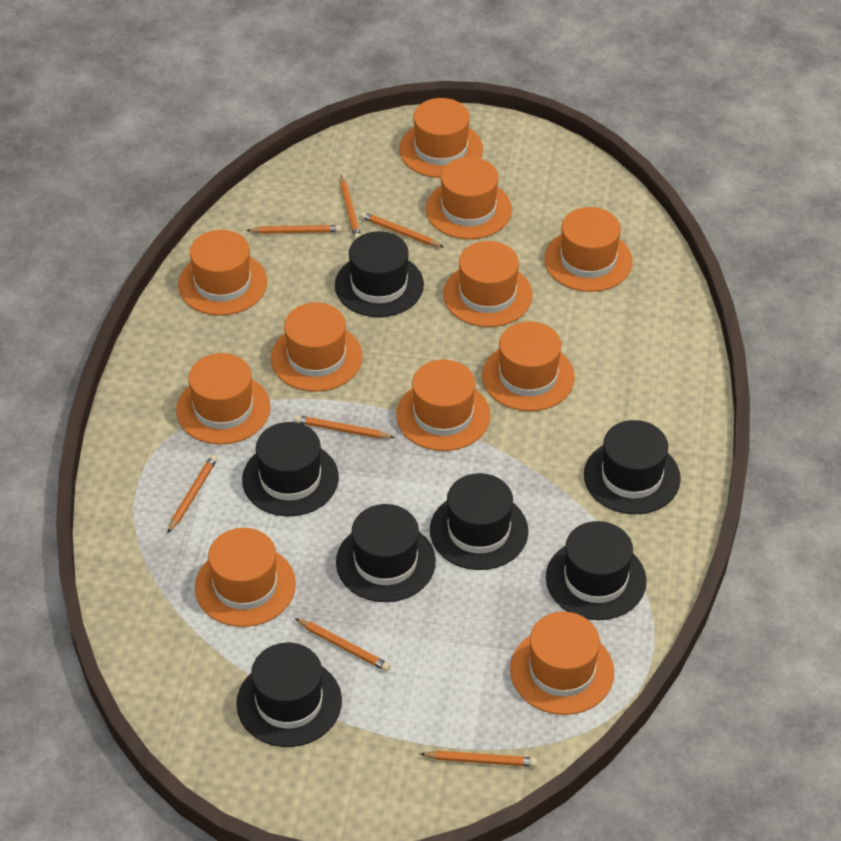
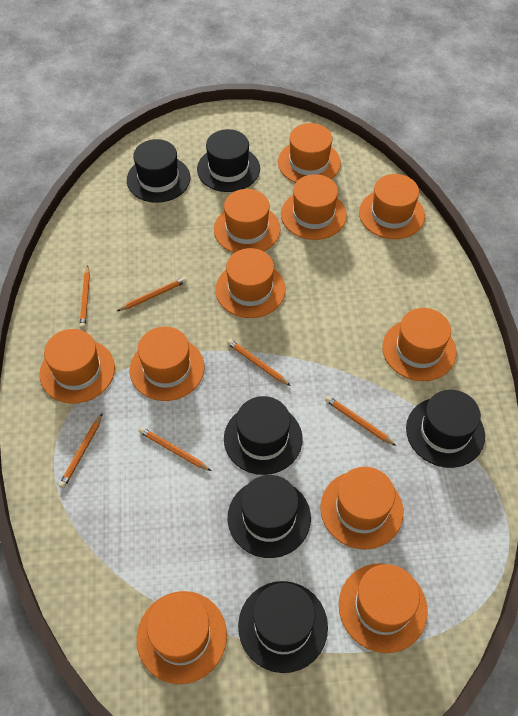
black hat: 7 -> 6
orange pencil: 7 -> 6

